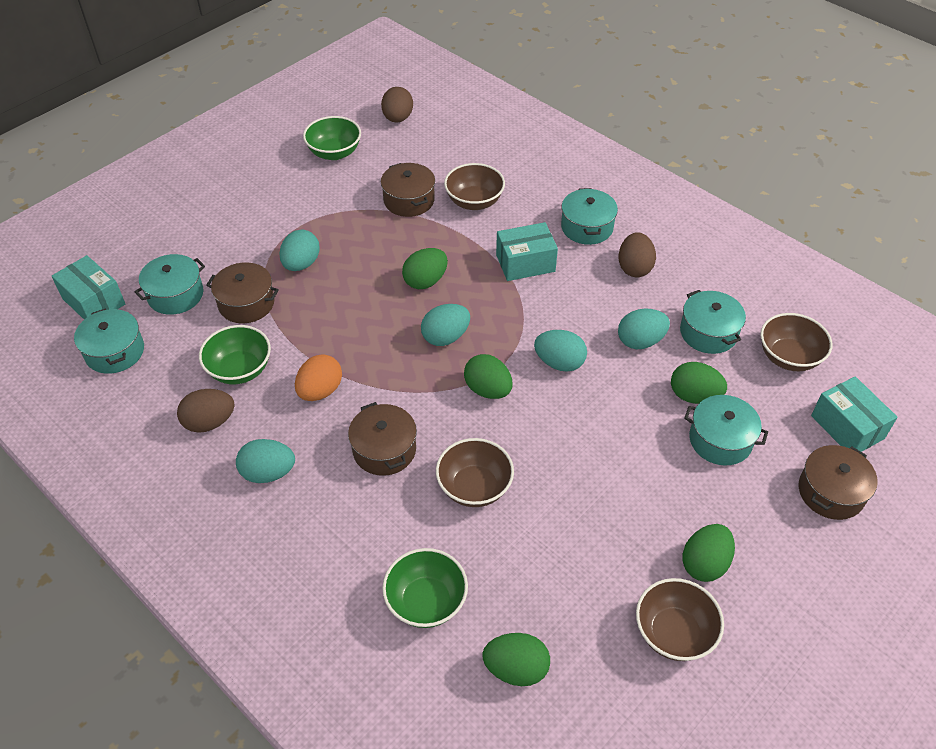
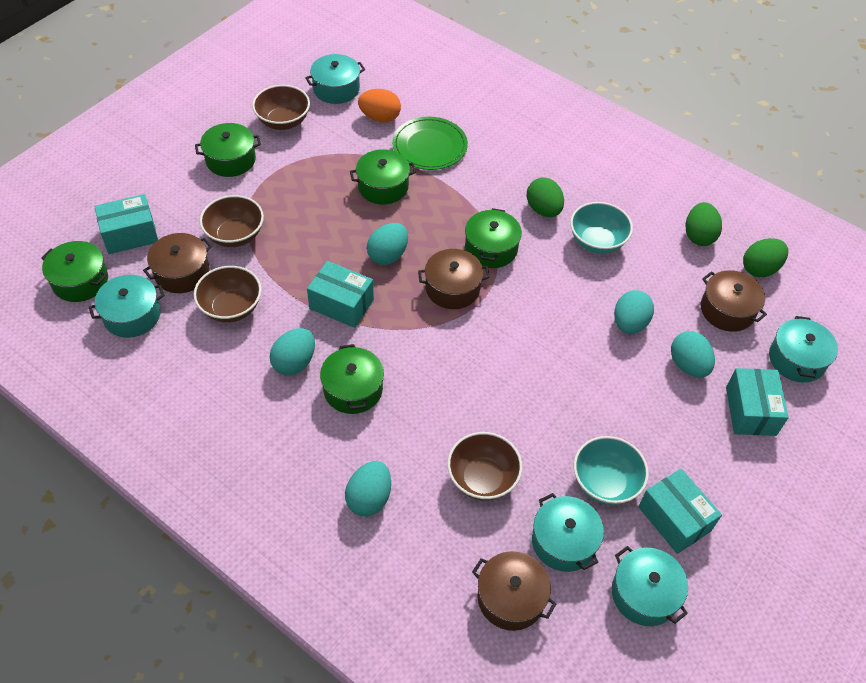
brown egg: 3 -> 0
green bowl: 3 -> 0
green egg: 5 -> 3
green plate: 0 -> 1
green pot: 0 -> 5
turquoise bowl: 0 -> 2
turquoise box: 3 -> 4

